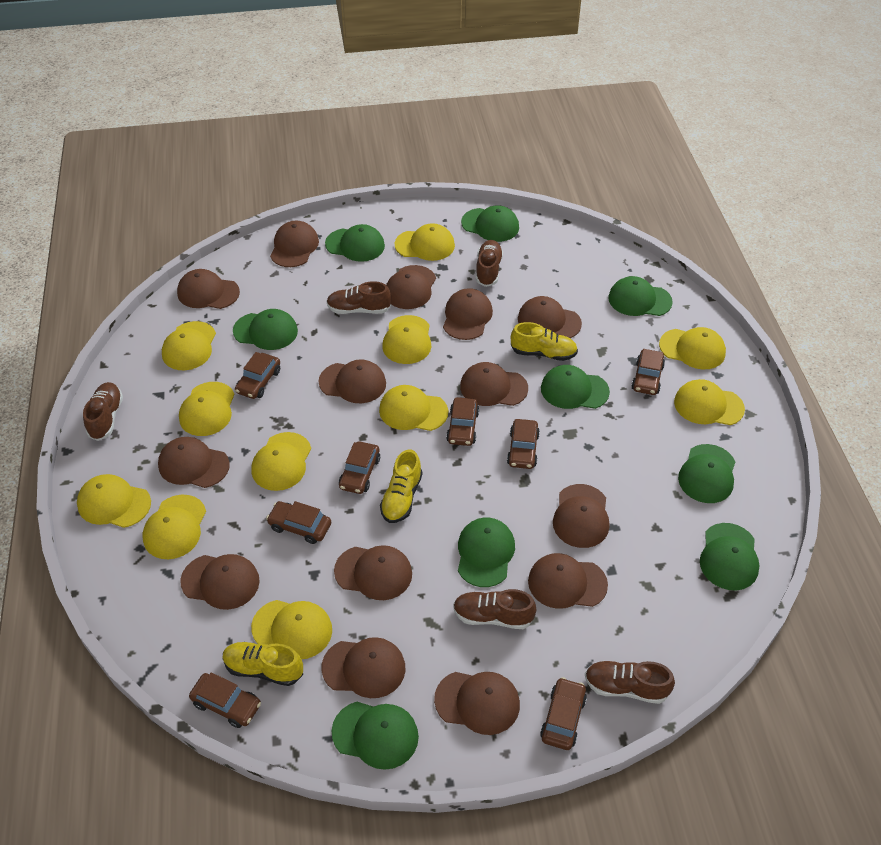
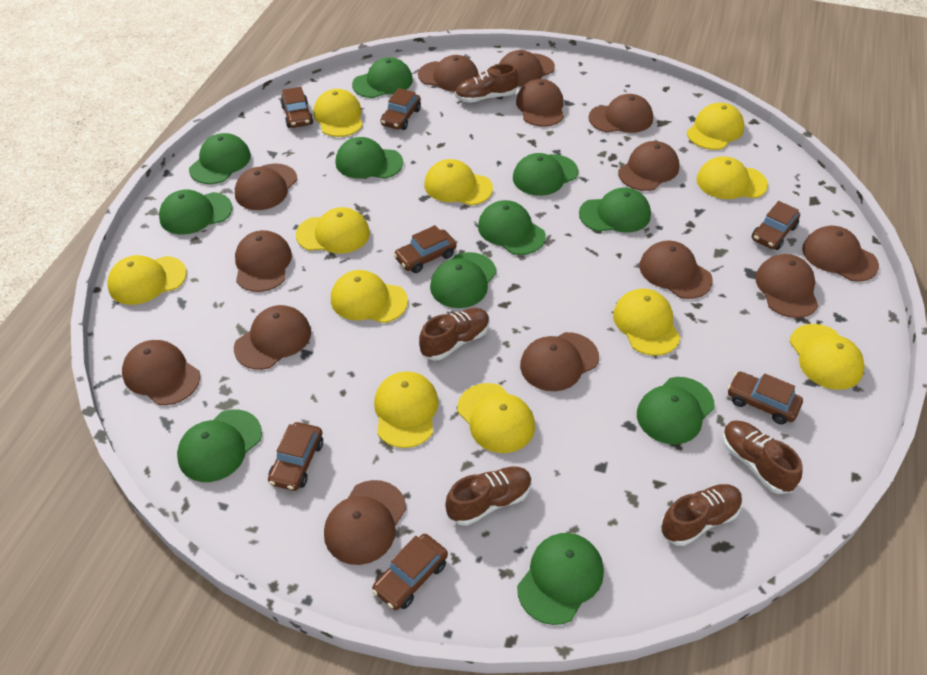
brown car: 8 -> 7
green cap: 9 -> 11
yellow shoe: 3 -> 0

